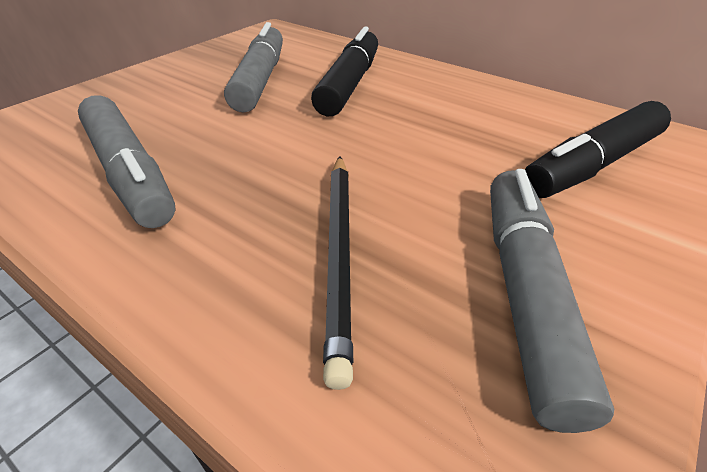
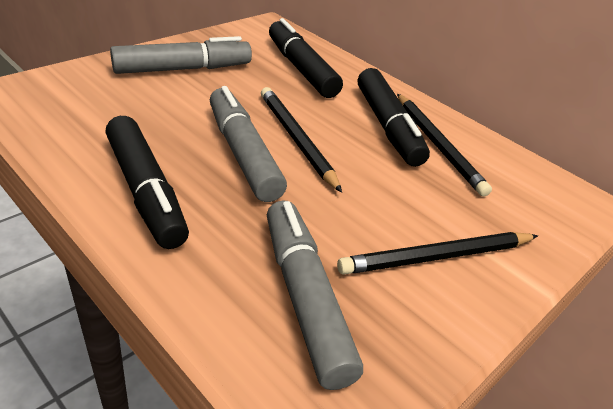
black marker: 2 -> 3
black pencil: 1 -> 3

